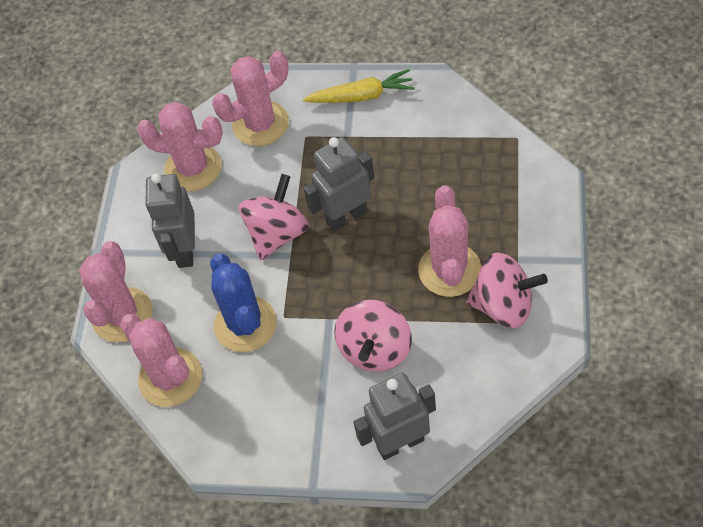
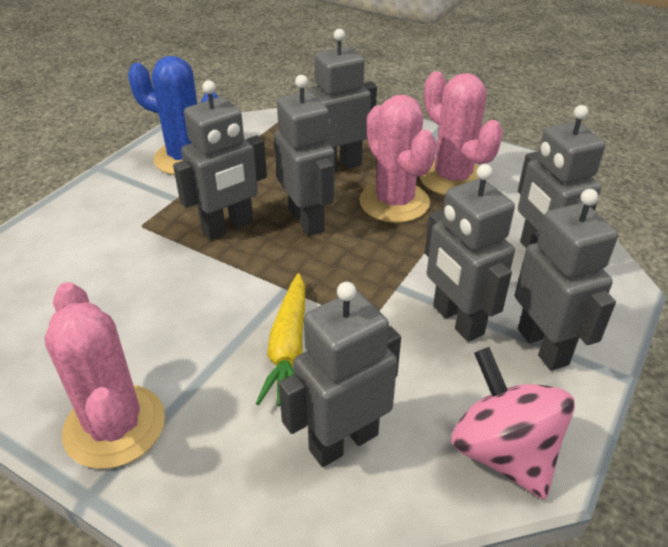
grey robot: 3 -> 7
pink cactus: 5 -> 3
pink spinning top: 3 -> 1

